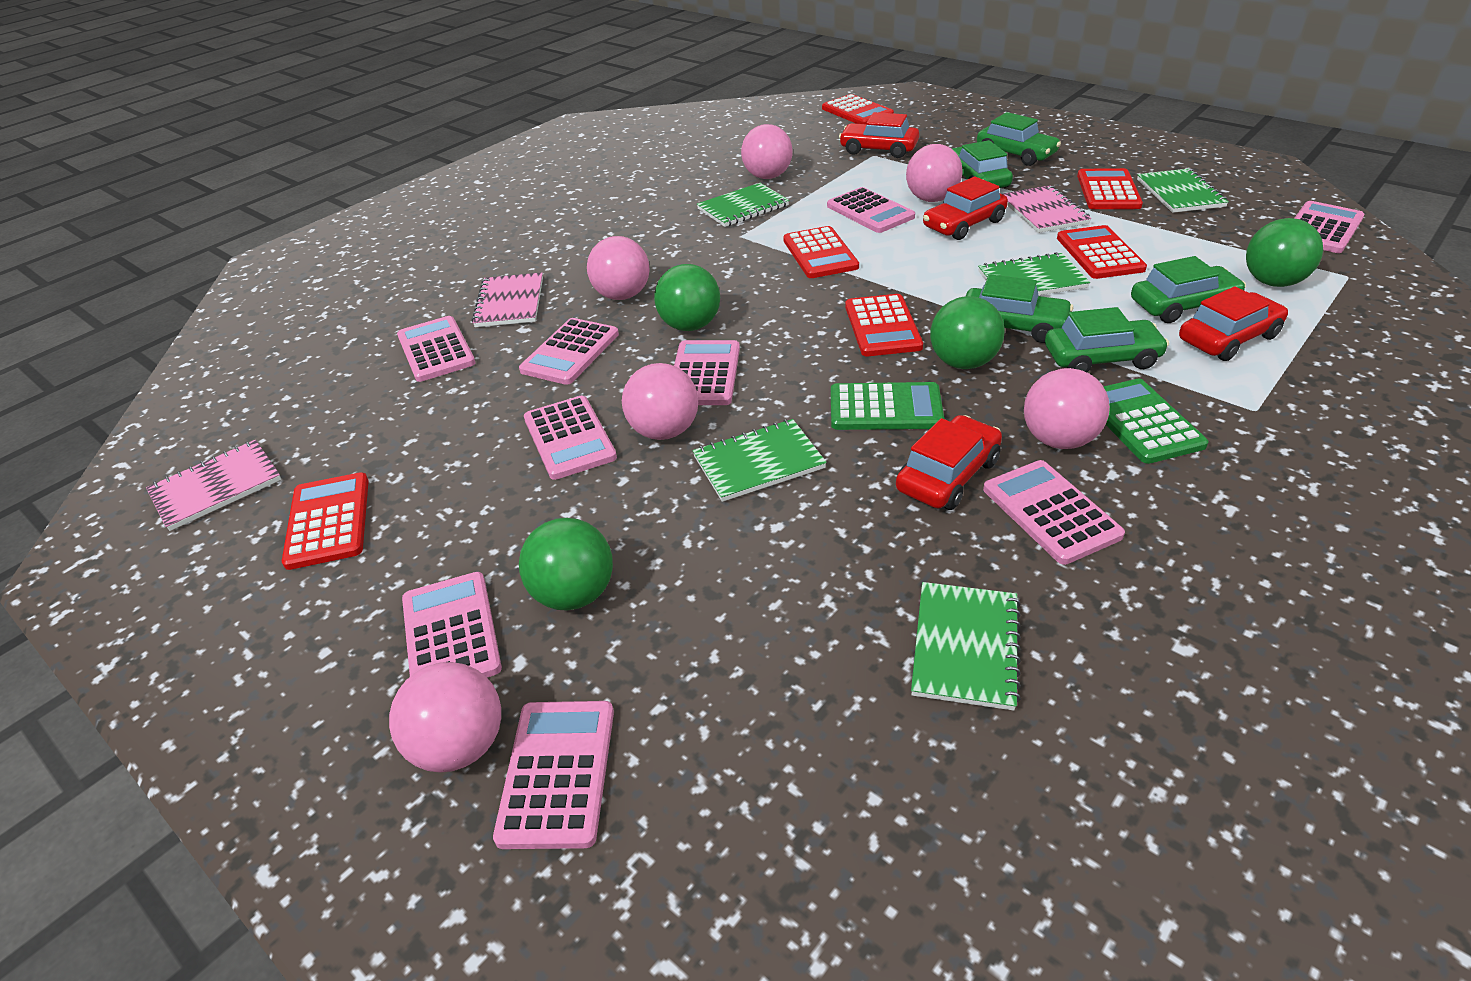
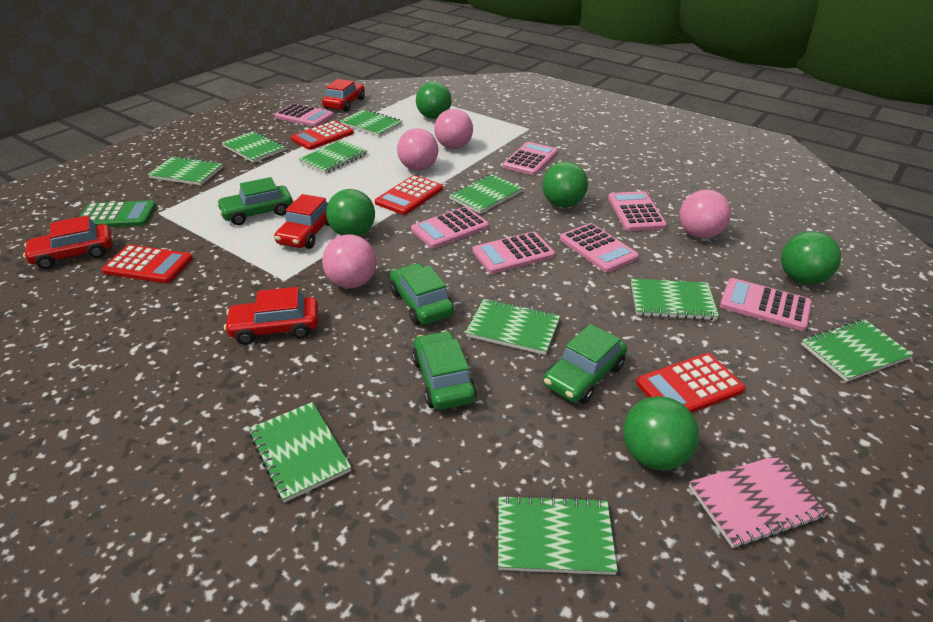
green ball: 4 -> 5
green calculator: 2 -> 1
green car: 5 -> 4
green notebook: 5 -> 10
pink ball: 6 -> 4
pink calculator: 9 -> 7
pink notebook: 3 -> 1
red calculator: 6 -> 4

